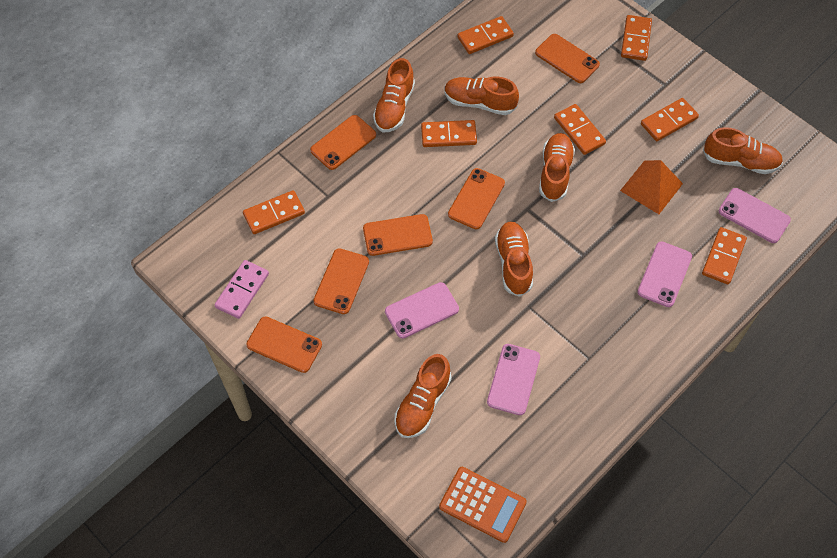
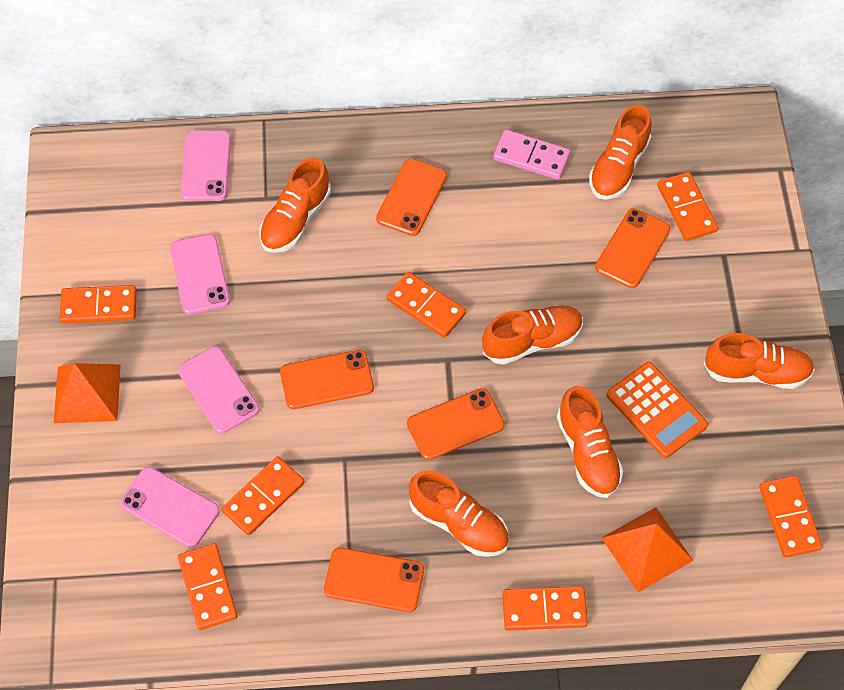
orange phone: 6 -> 5
orange pyramid: 1 -> 2

